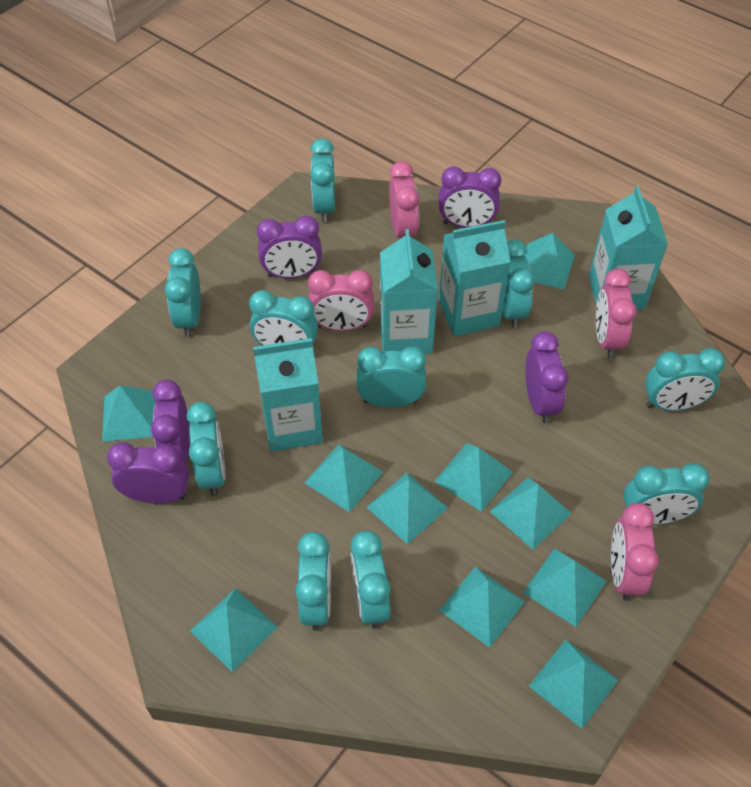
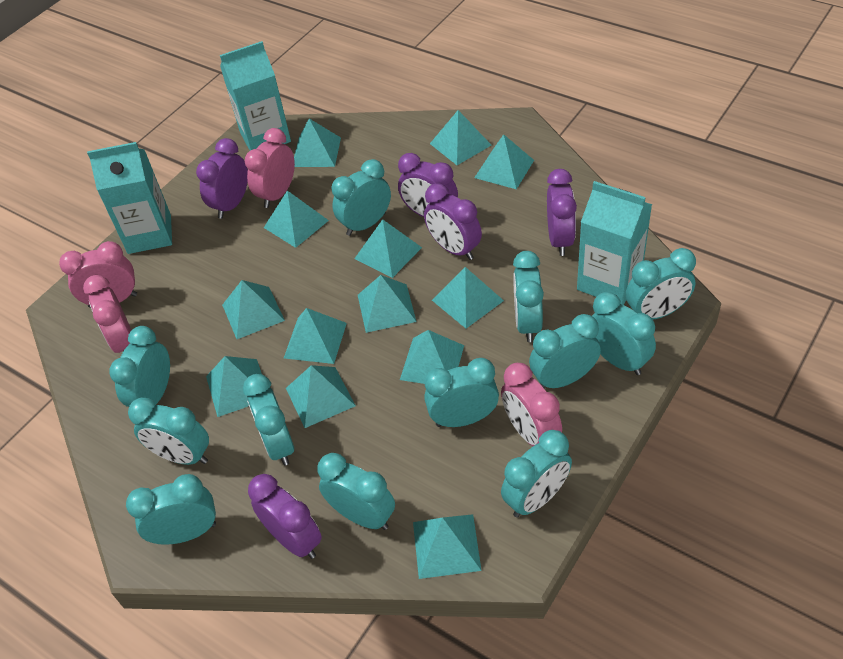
turquoise carton: 4 -> 3
turquoise clock: 10 -> 12
turquoise pyramid: 10 -> 13

